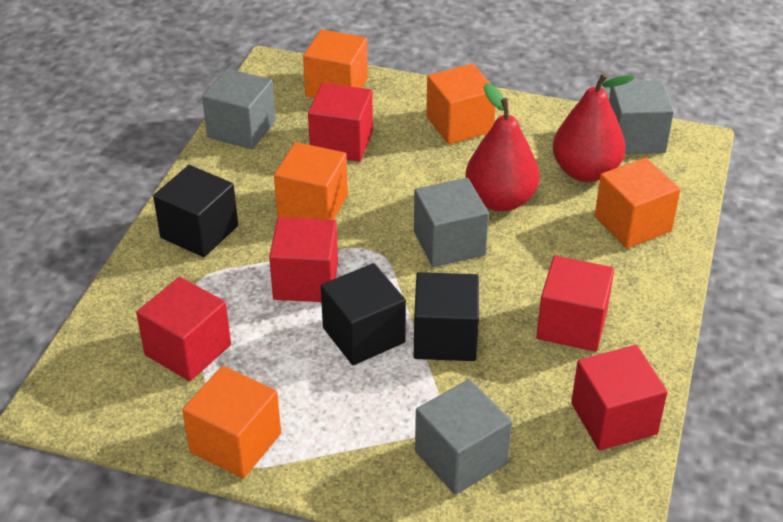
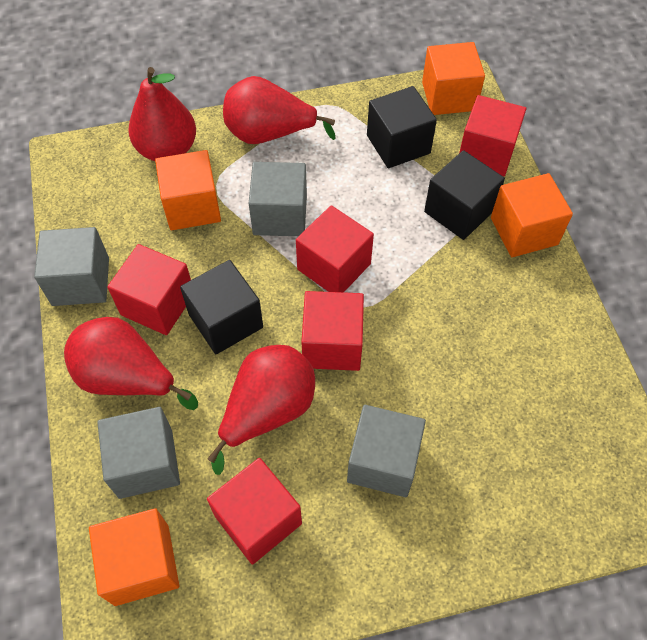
orange cube: 5 -> 4
red pear: 2 -> 4

